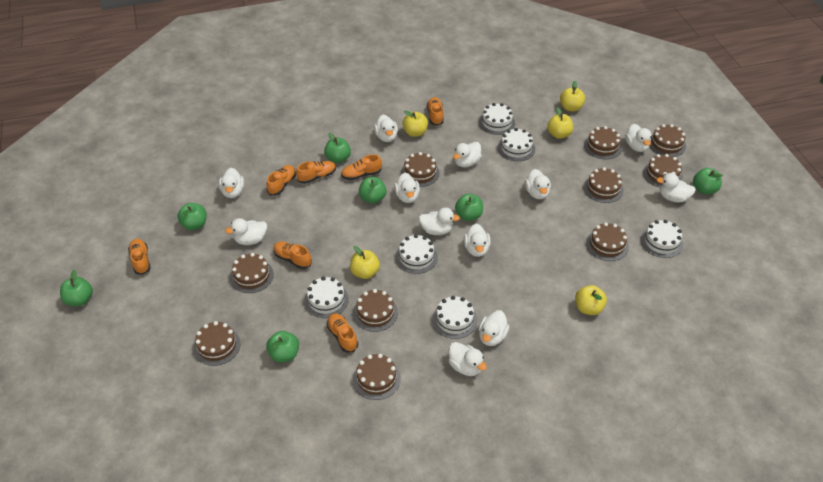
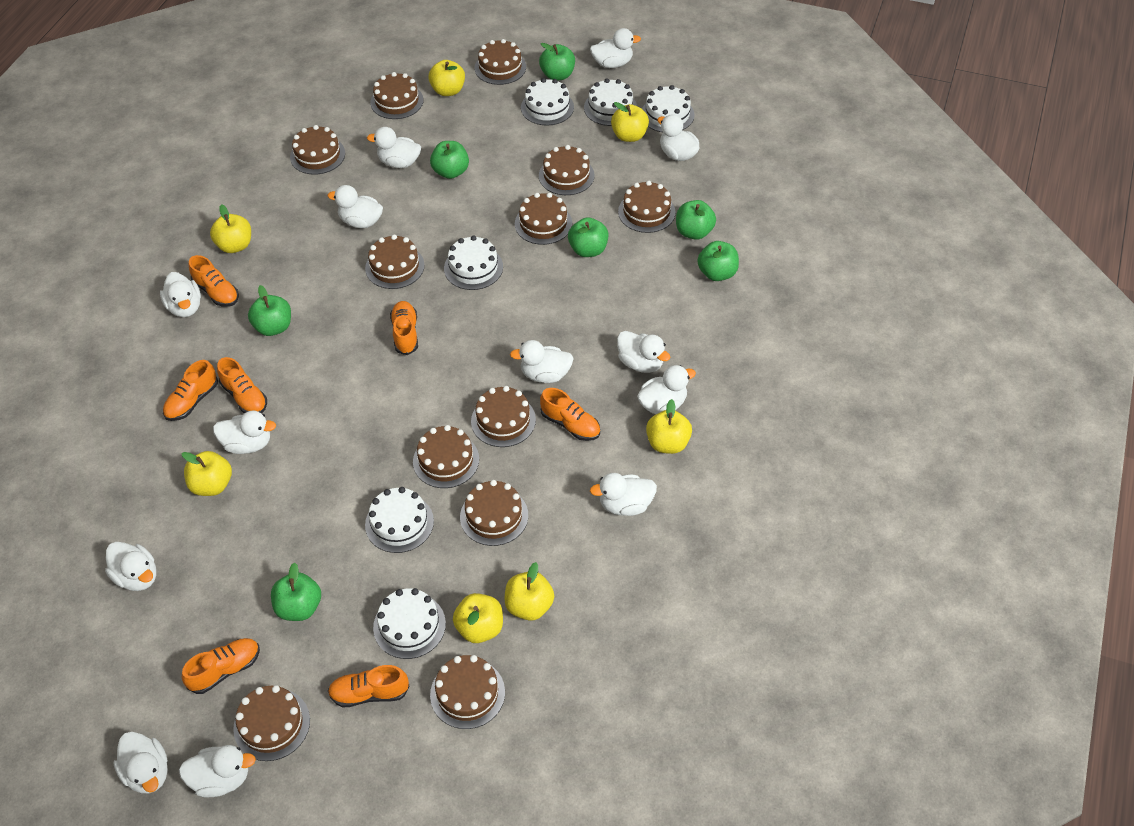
brown cake: 10 -> 12
white duck: 12 -> 13
yellow apple: 5 -> 7

